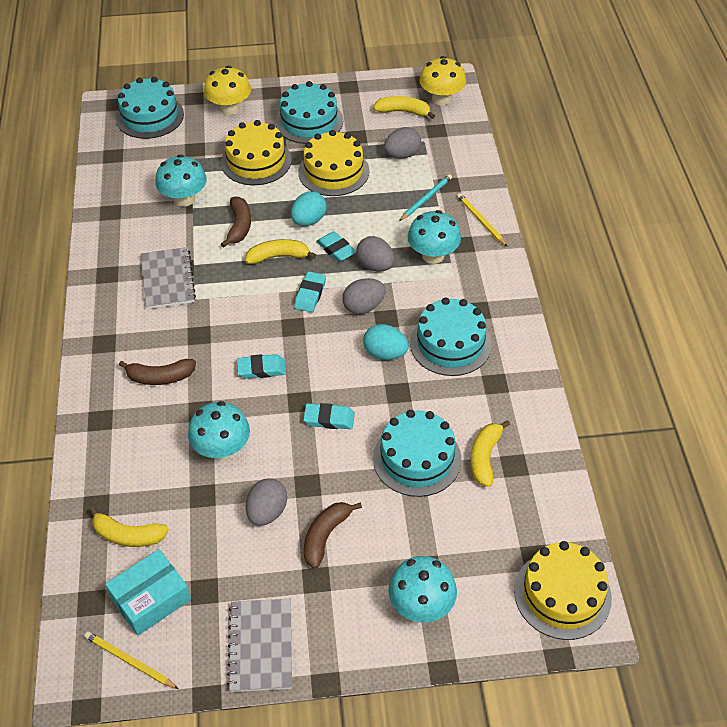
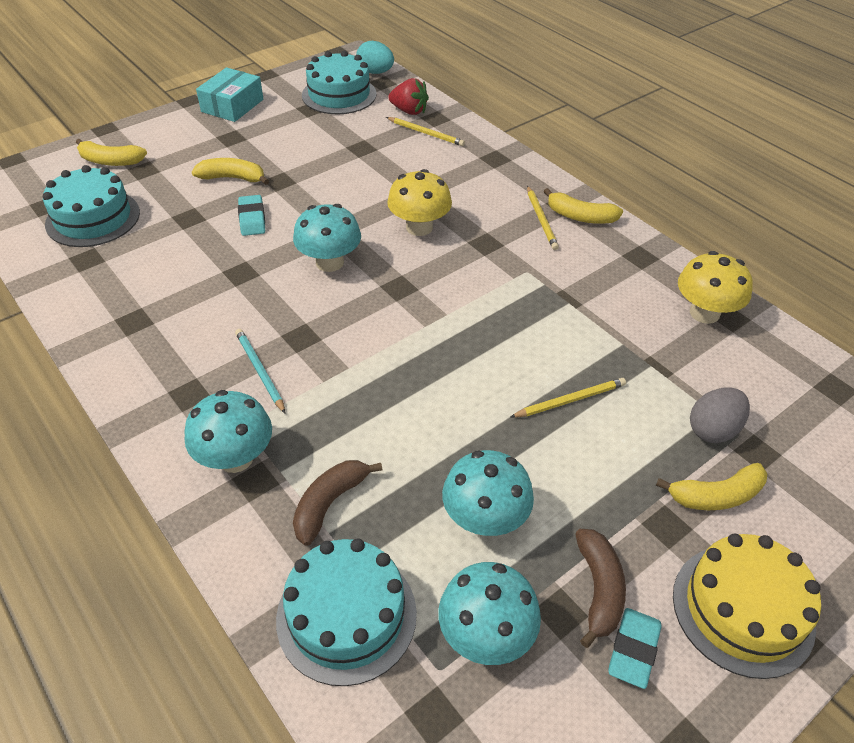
brown banana: 3 -> 2
grey egg: 4 -> 1
grey notebook: 2 -> 0
red strawberry: 0 -> 1
turquoise cake: 4 -> 3
turquoise egg: 2 -> 1
turquoise eraser: 4 -> 2
yellow cake: 3 -> 1
yellow pencil: 2 -> 3

